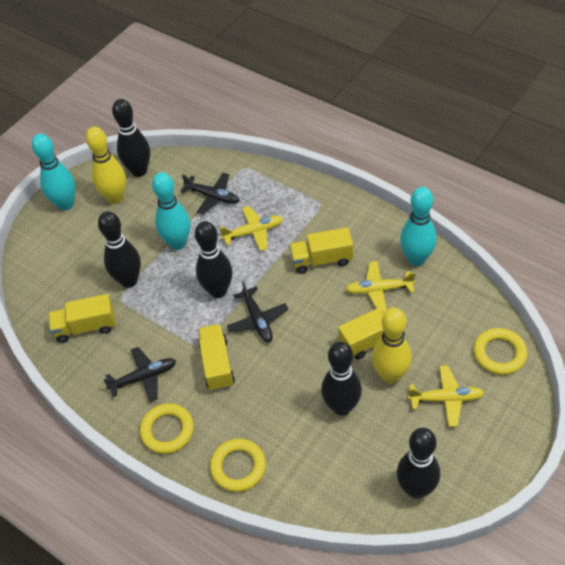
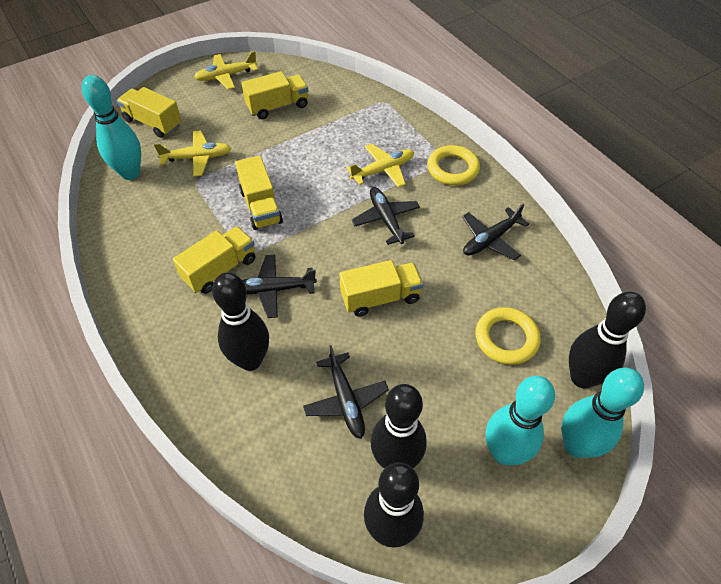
black bowling pin: 5 -> 4
black plane: 3 -> 4
yellow bowling pin: 2 -> 0
yellow ring: 3 -> 2
yellow truck: 4 -> 5

